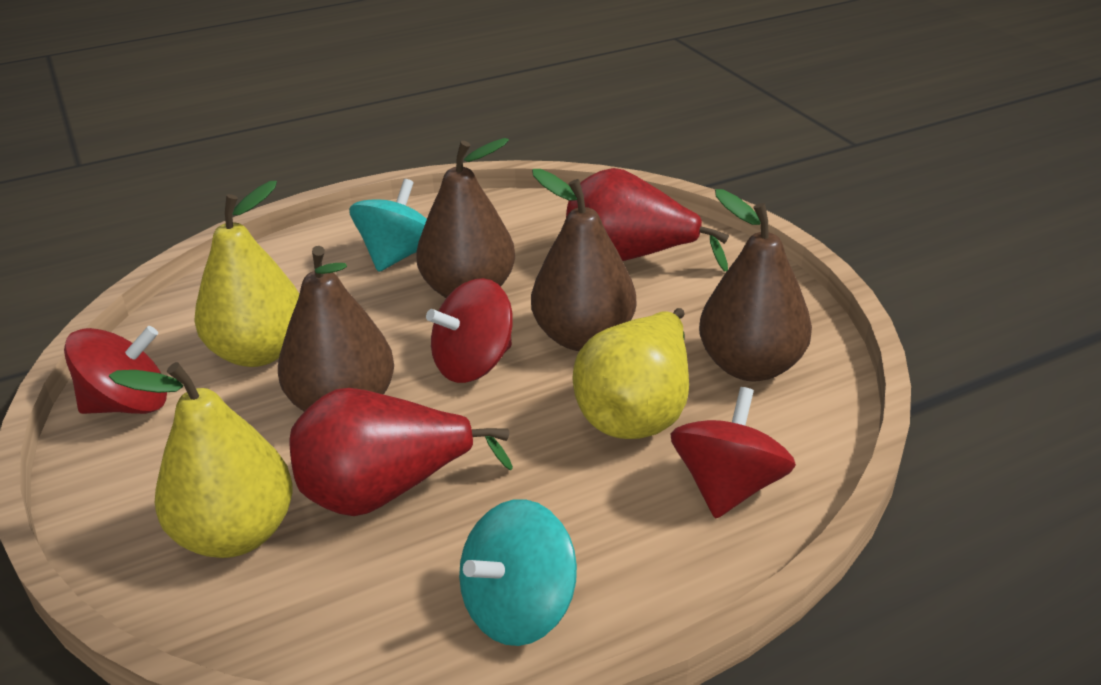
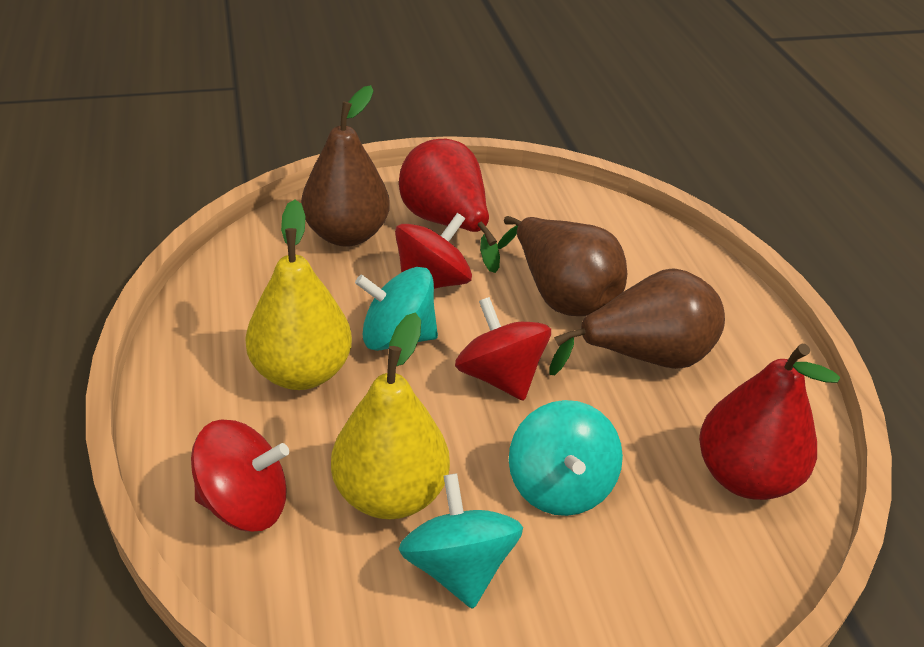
brown pear: 4 -> 3
turquoise spinning top: 2 -> 3
yellow pear: 3 -> 2

